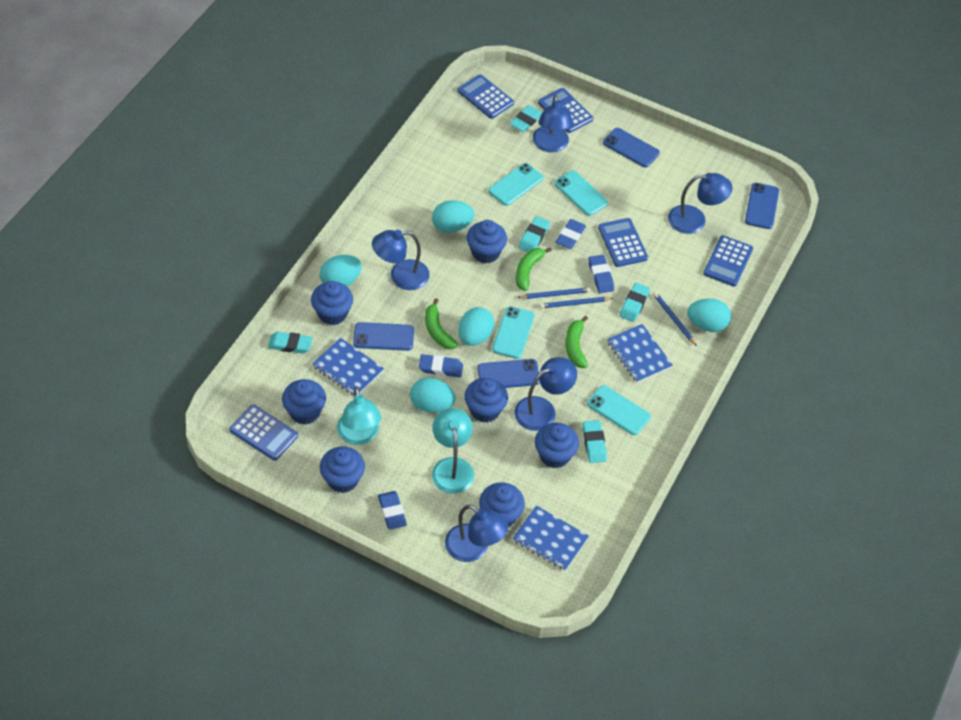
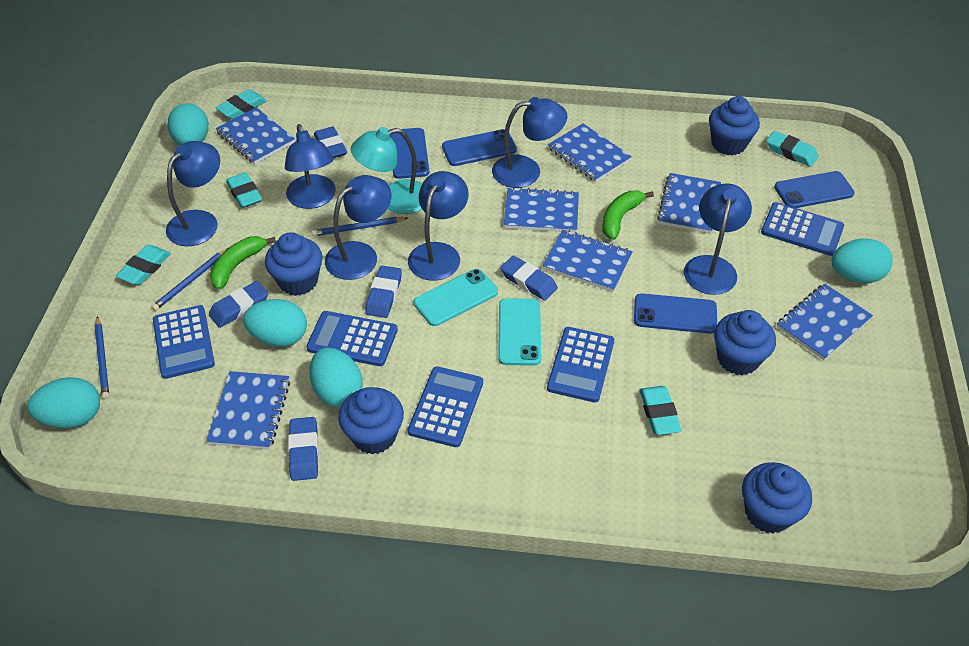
blue cupcake: 7 -> 5
blue eraser: 4 -> 5
blue lamp: 5 -> 6
blue notebook: 3 -> 7
green banana: 3 -> 2
turquoise lamp: 2 -> 1
turquoise phone: 4 -> 2

